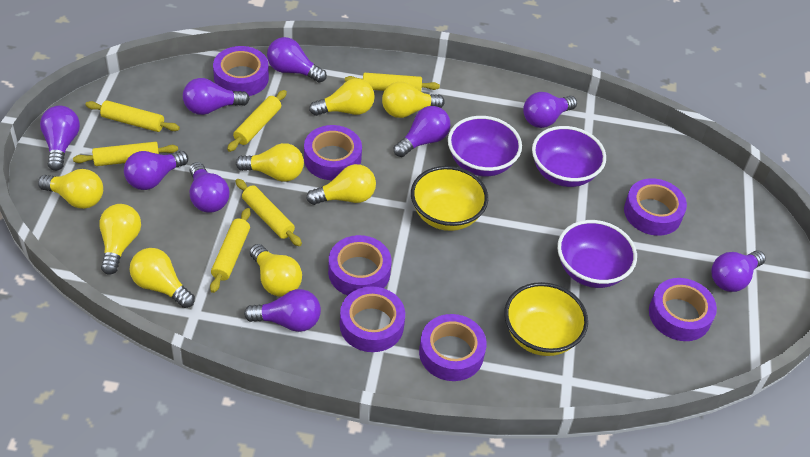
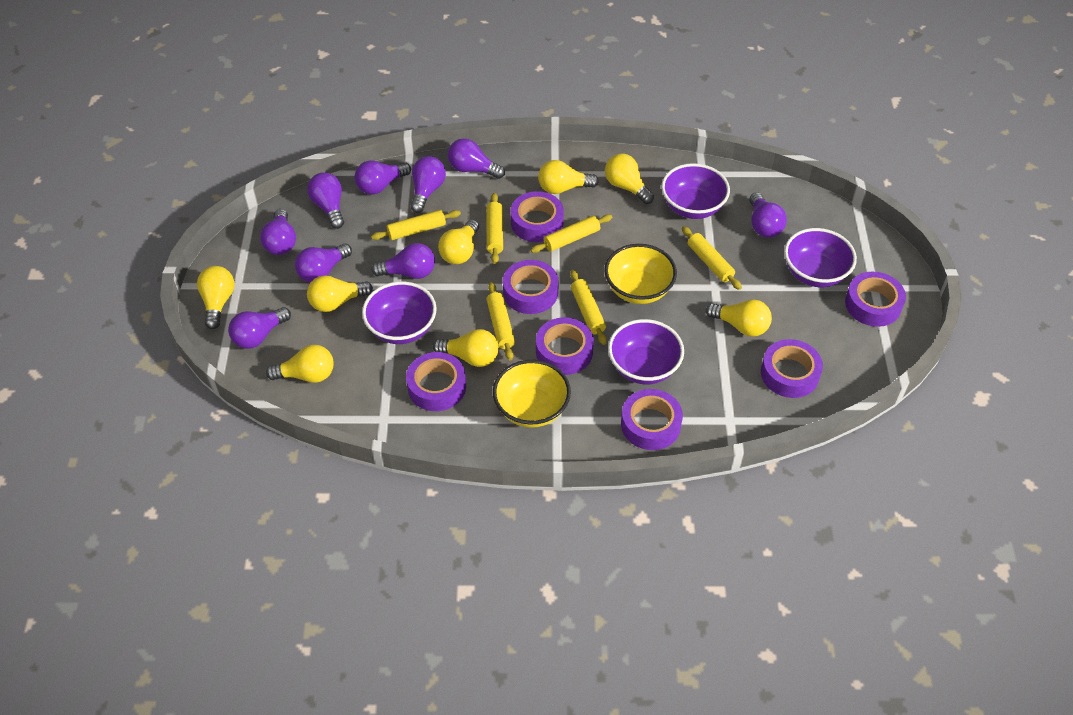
purple bowl: 3 -> 4

